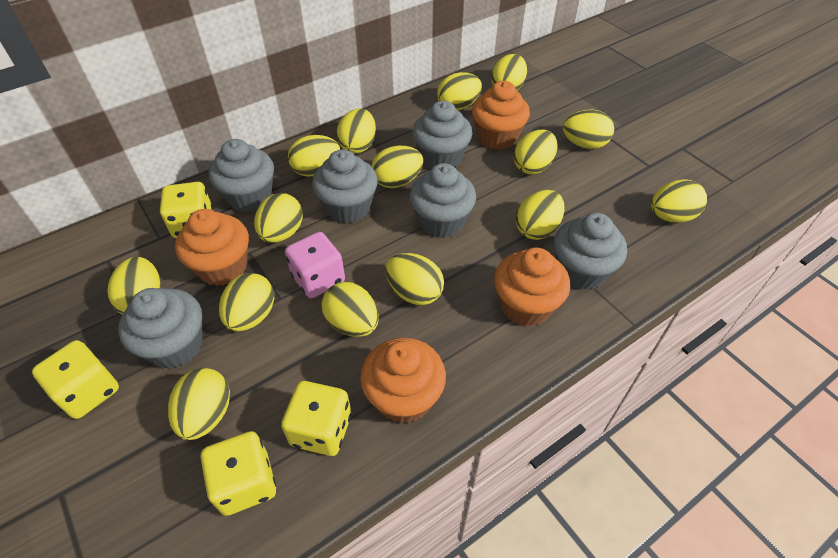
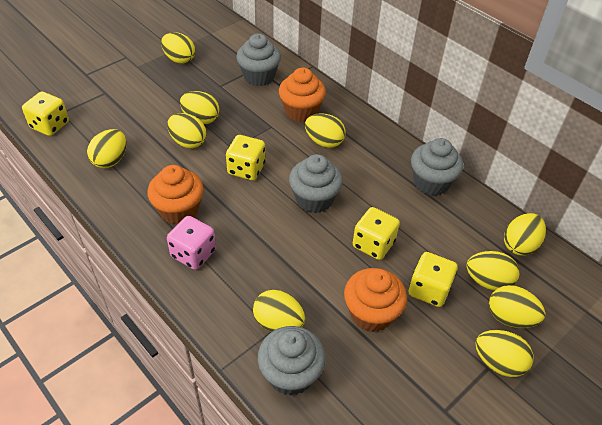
grey cupcake: 6 -> 4
orange cupcake: 4 -> 3
yellow egg: 15 -> 10

